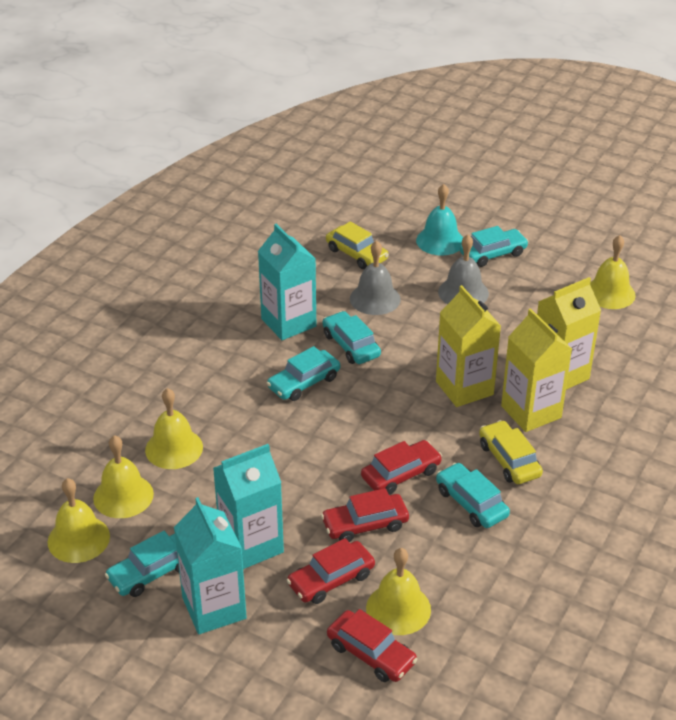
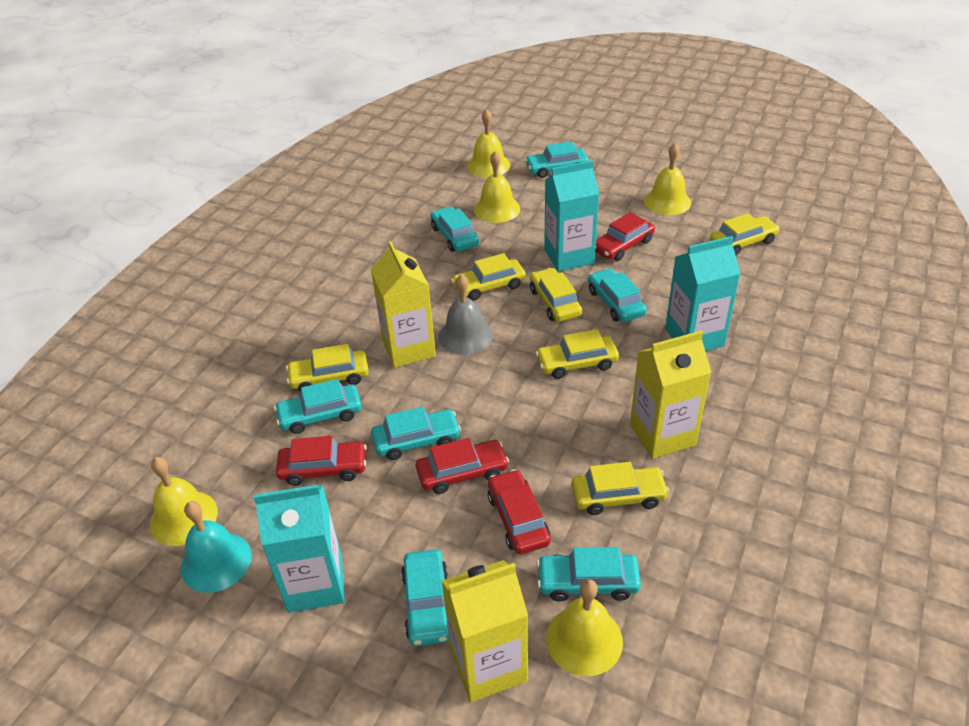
grey bell: 2 -> 1
turquoise car: 5 -> 7
yellow car: 2 -> 6

